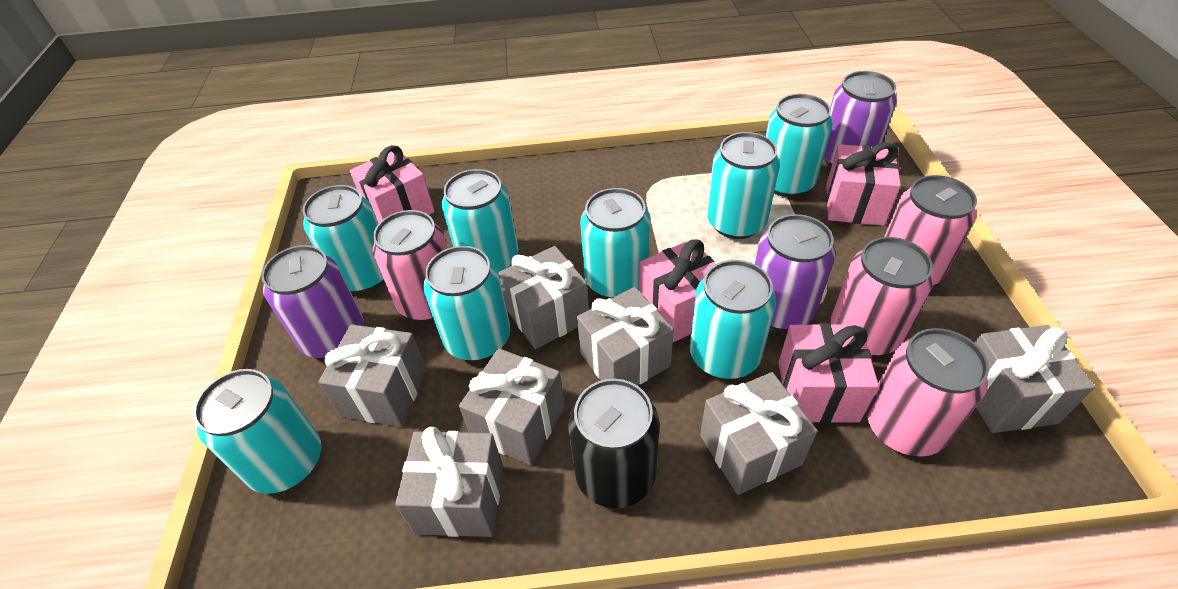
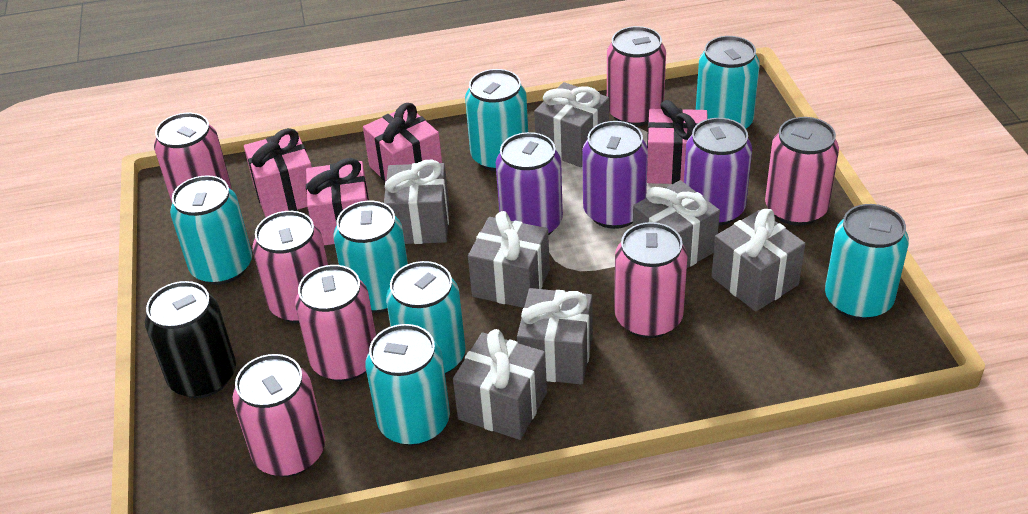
pink can: 4 -> 7
turquoise can: 8 -> 7

